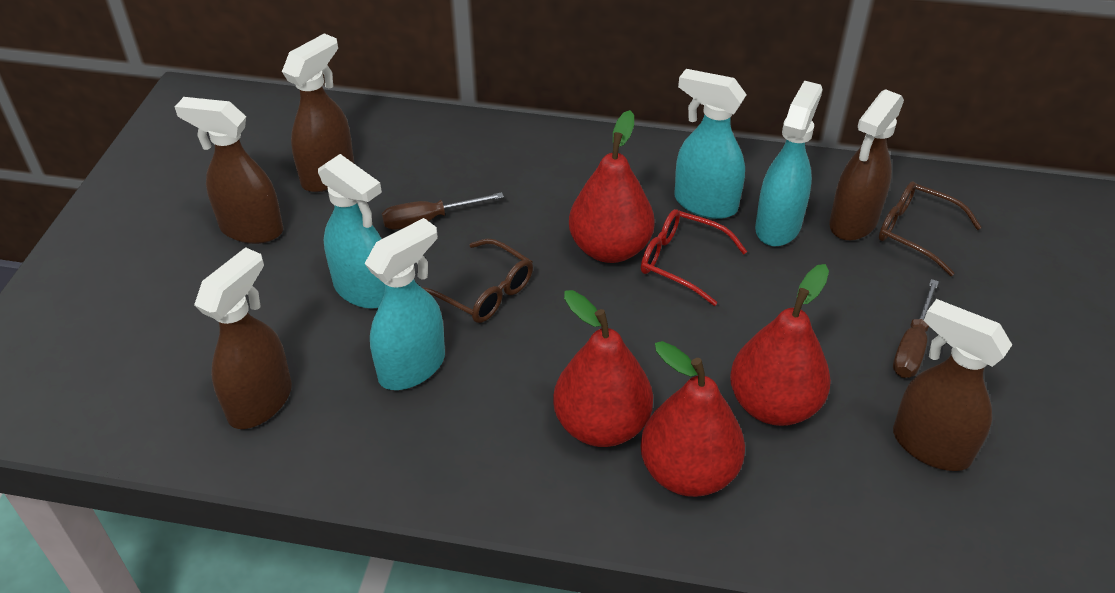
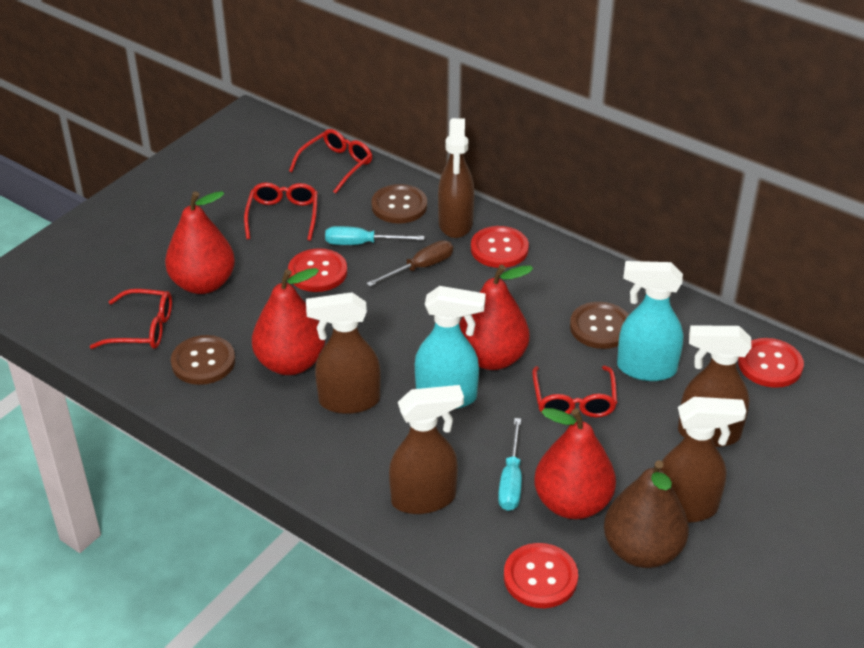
brown button: 0 -> 3
brown glasses: 2 -> 0
brown pear: 0 -> 1
brown screwdriver: 2 -> 1
red button: 0 -> 4
red glasses: 1 -> 4
turquoise screwdriver: 0 -> 2
turquoise spray bottle: 4 -> 2

